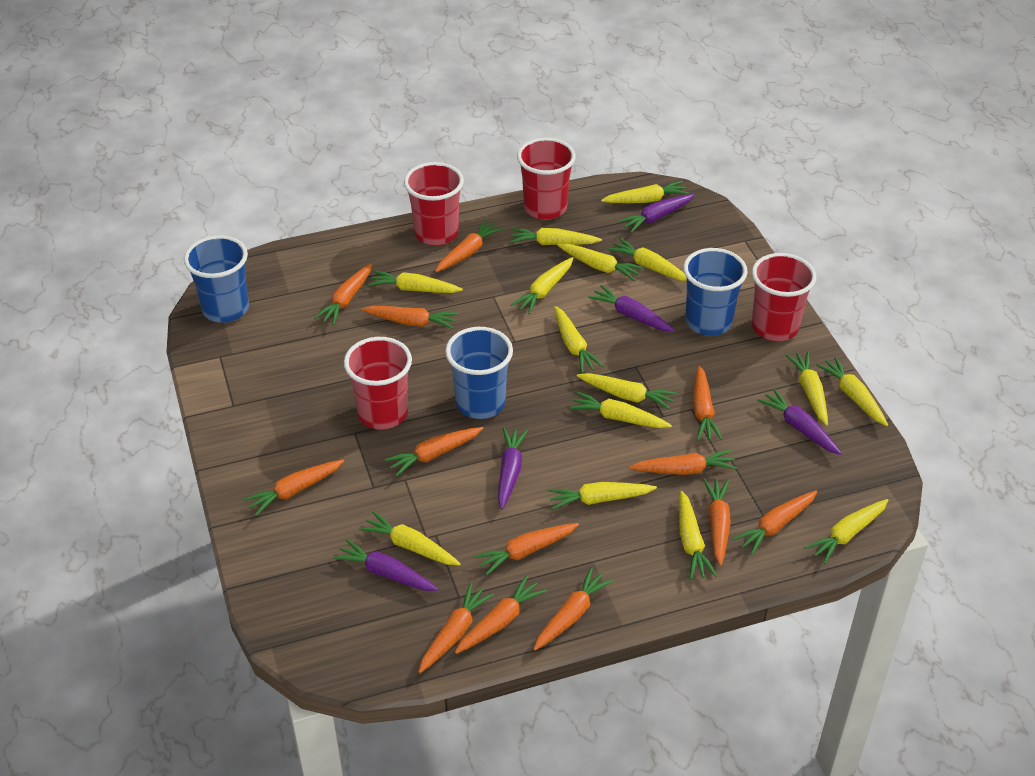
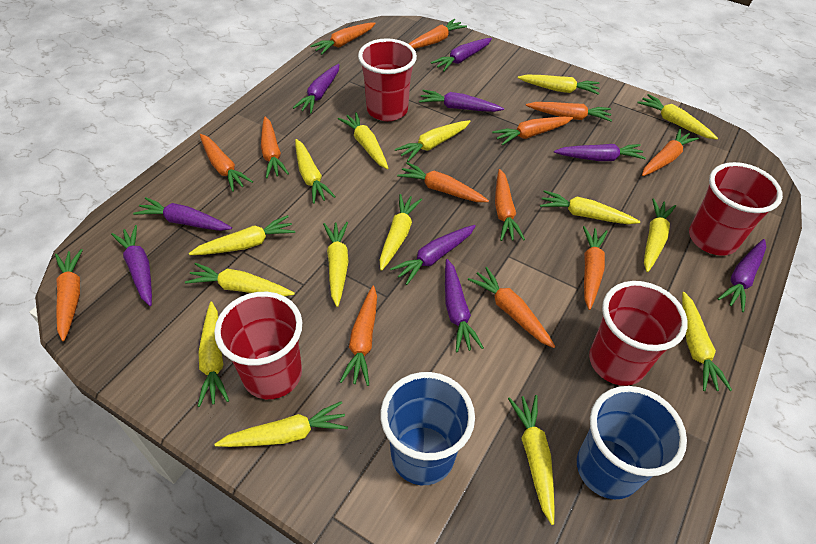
blue cup: 3 -> 2
purple carrot: 5 -> 9

